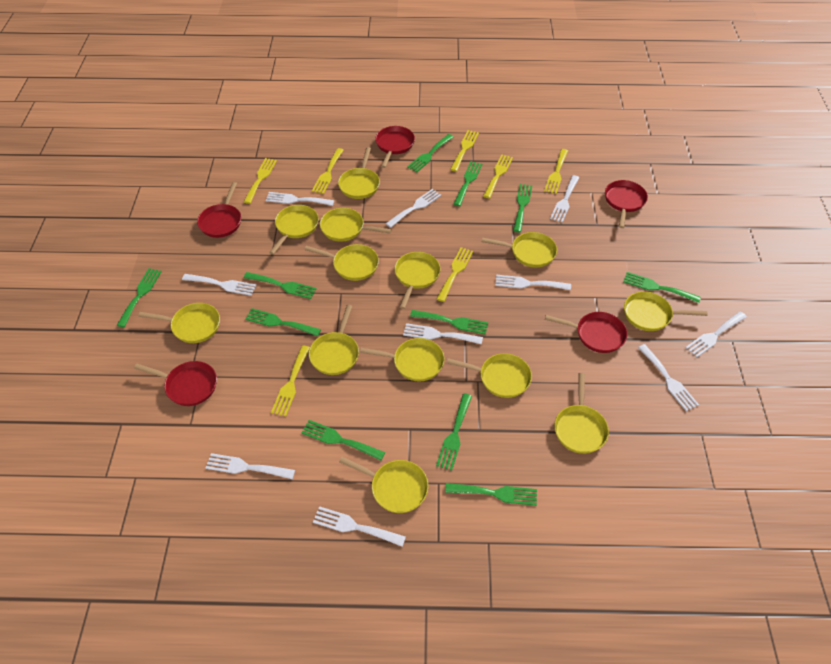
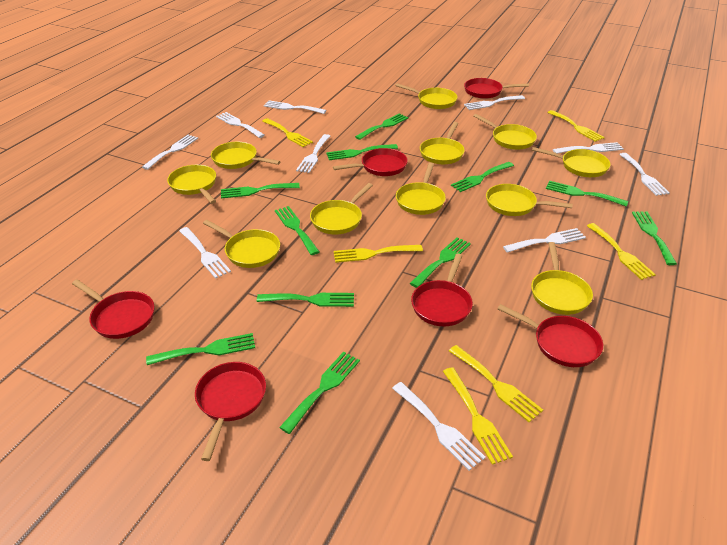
red pan: 5 -> 6
yellow fork: 7 -> 6
yellow pan: 13 -> 11

